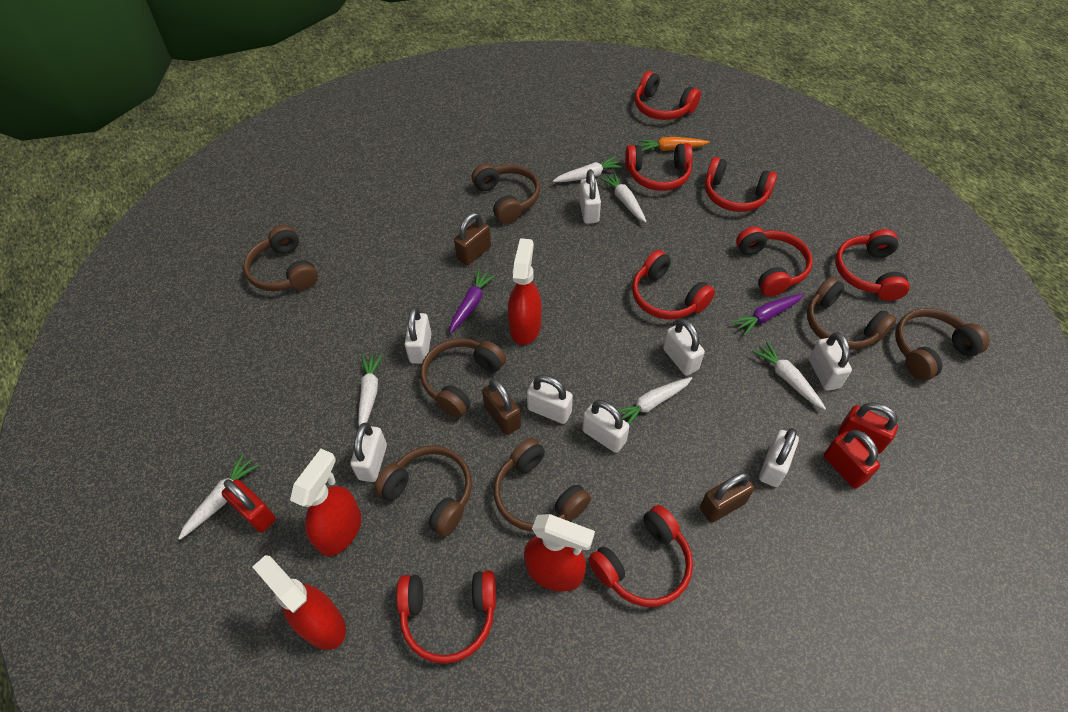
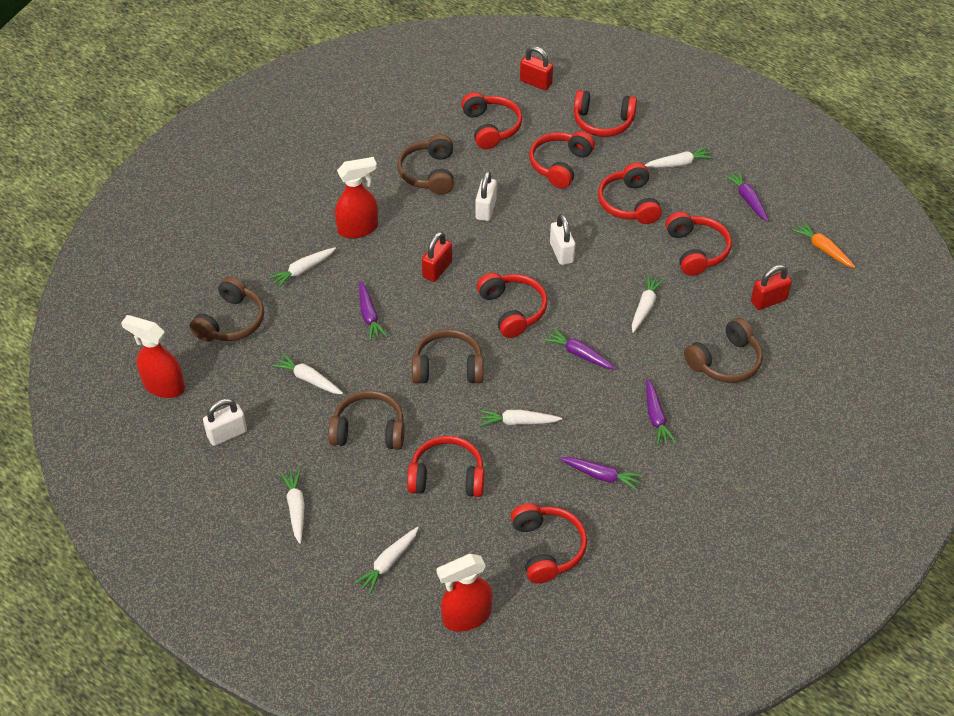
brown headphones: 7 -> 5
brown padlock: 3 -> 0
purple carrot: 2 -> 5
red spray bottle: 4 -> 3
white carrot: 6 -> 7
white padlock: 8 -> 3

